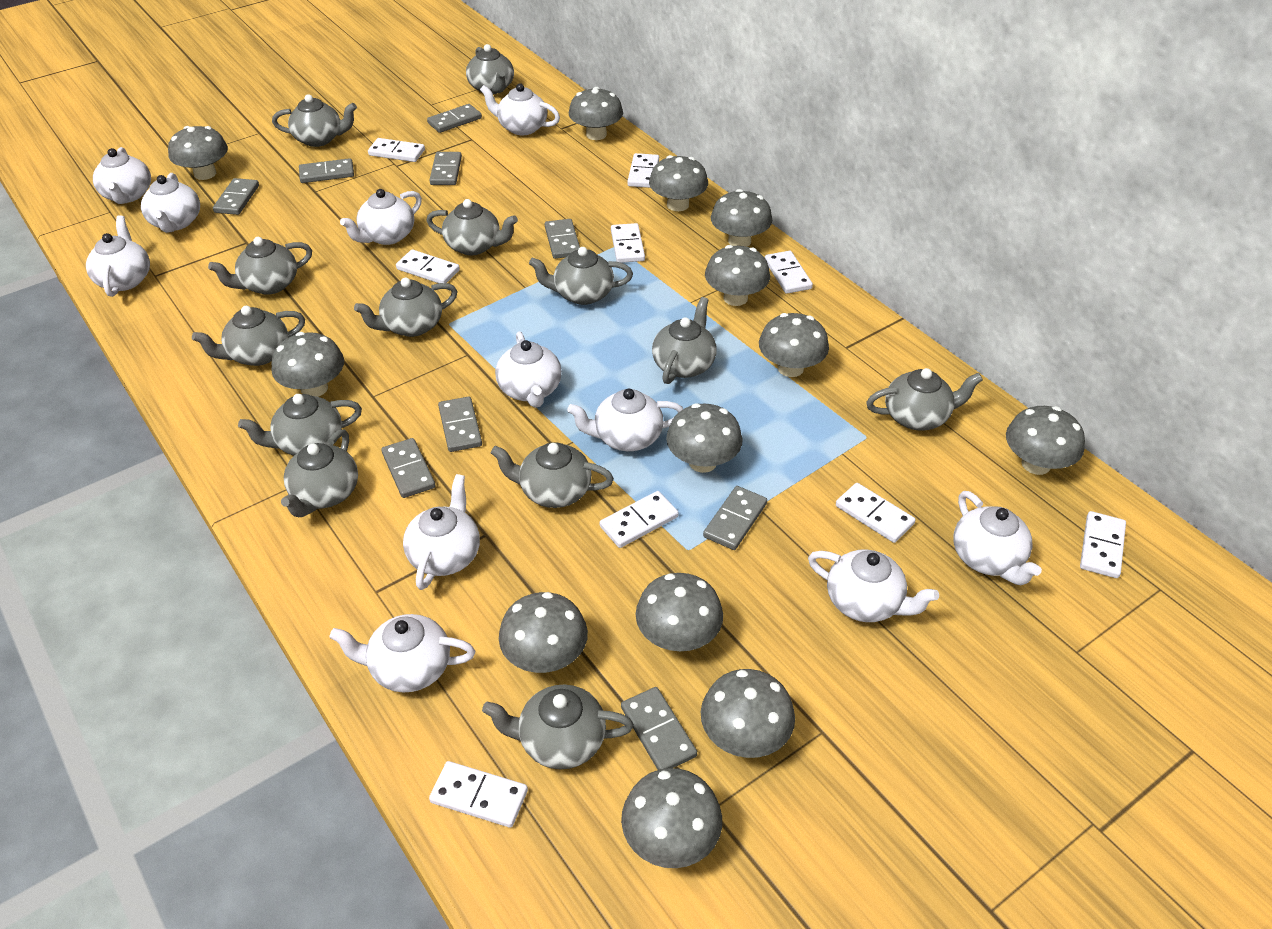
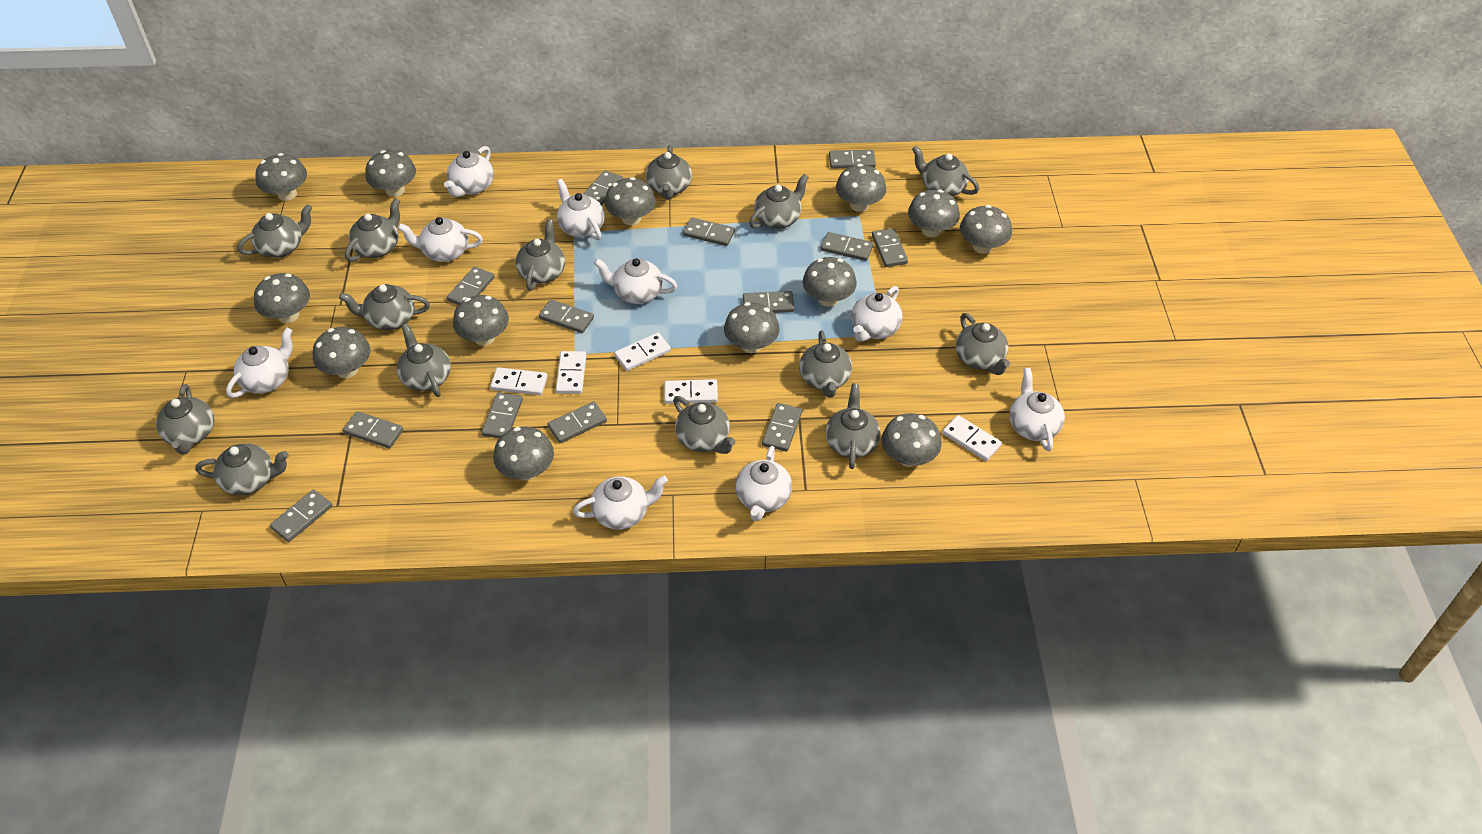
grey domino: 9 -> 13
grey teapot: 13 -> 14
white domino: 9 -> 5
white teapot: 11 -> 9

